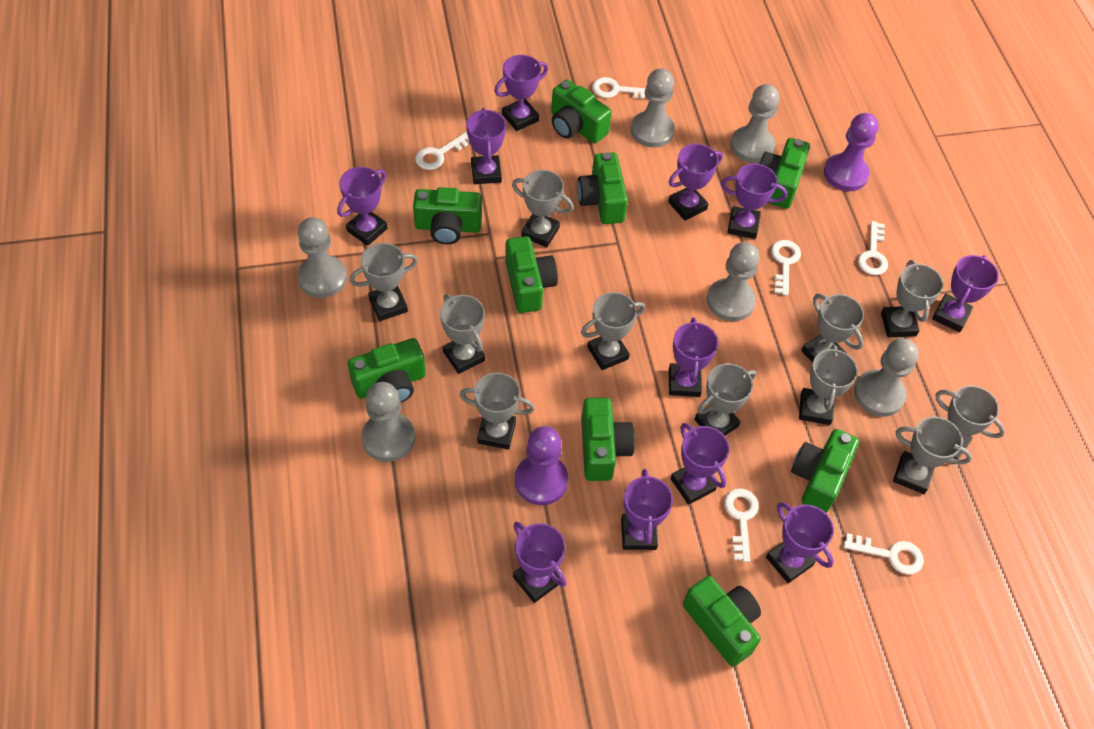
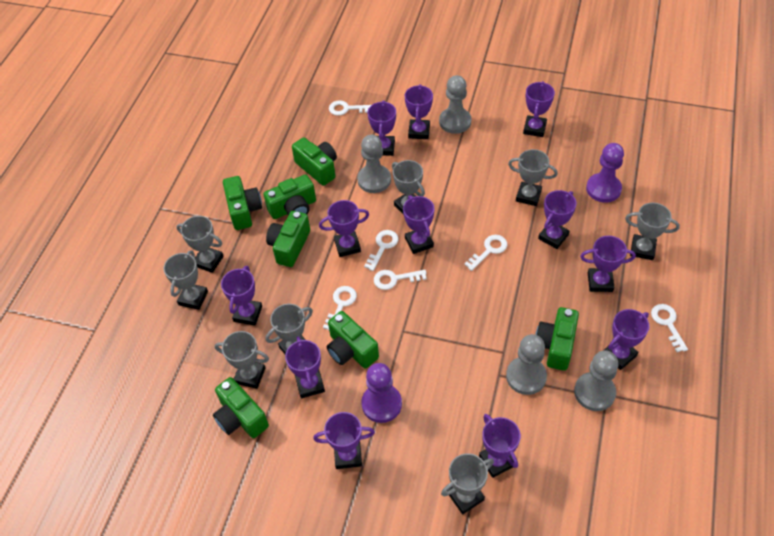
green camera: 9 -> 7
grey pawn: 6 -> 4
grey trophy: 11 -> 8
purple trophy: 11 -> 12

